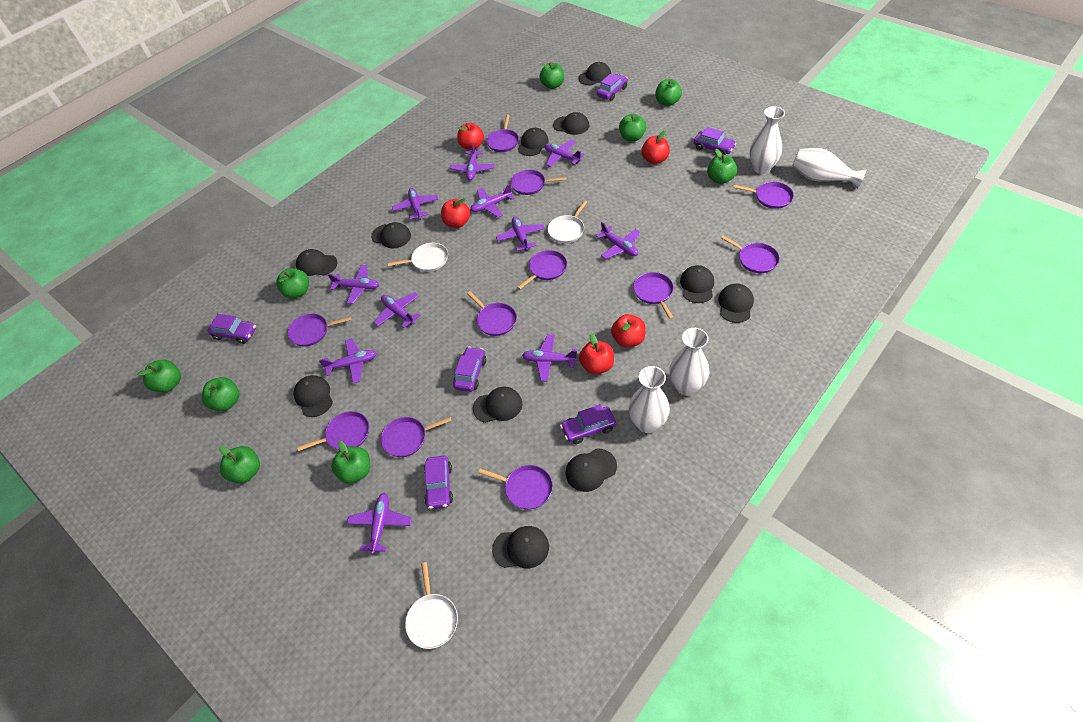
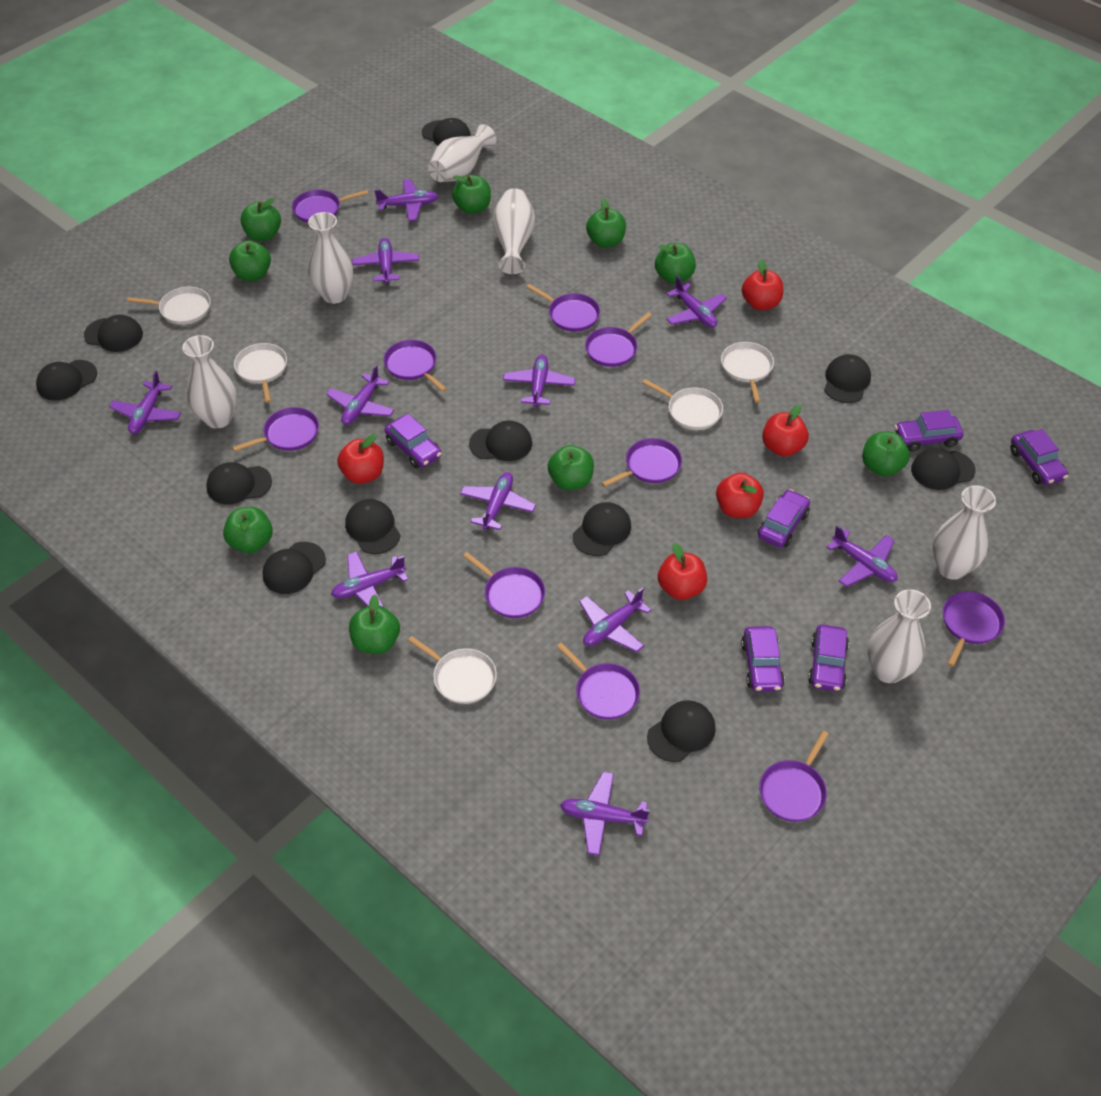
purple pan: 11 -> 10
white pan: 3 -> 5
white vase: 4 -> 6

